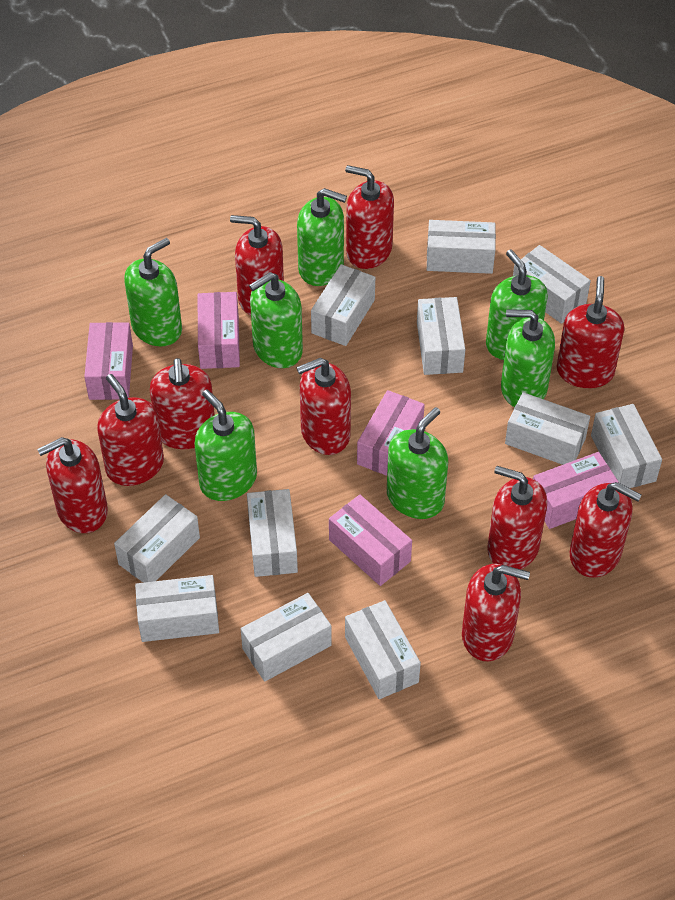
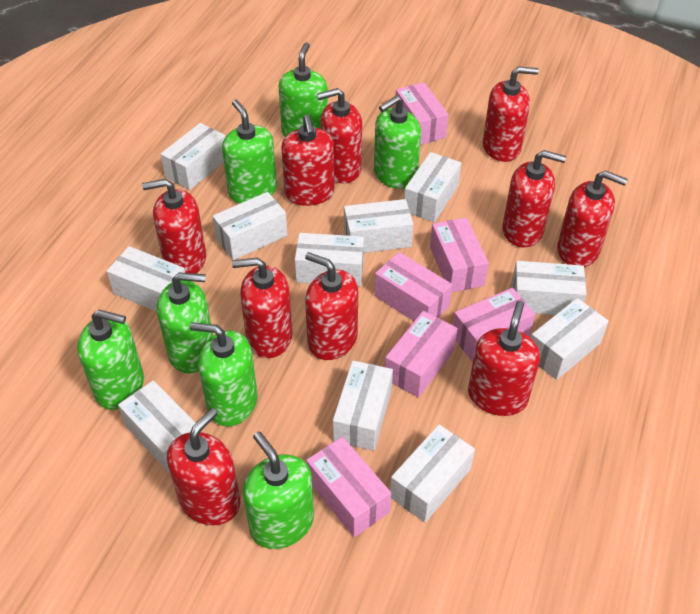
pink box: 5 -> 6

